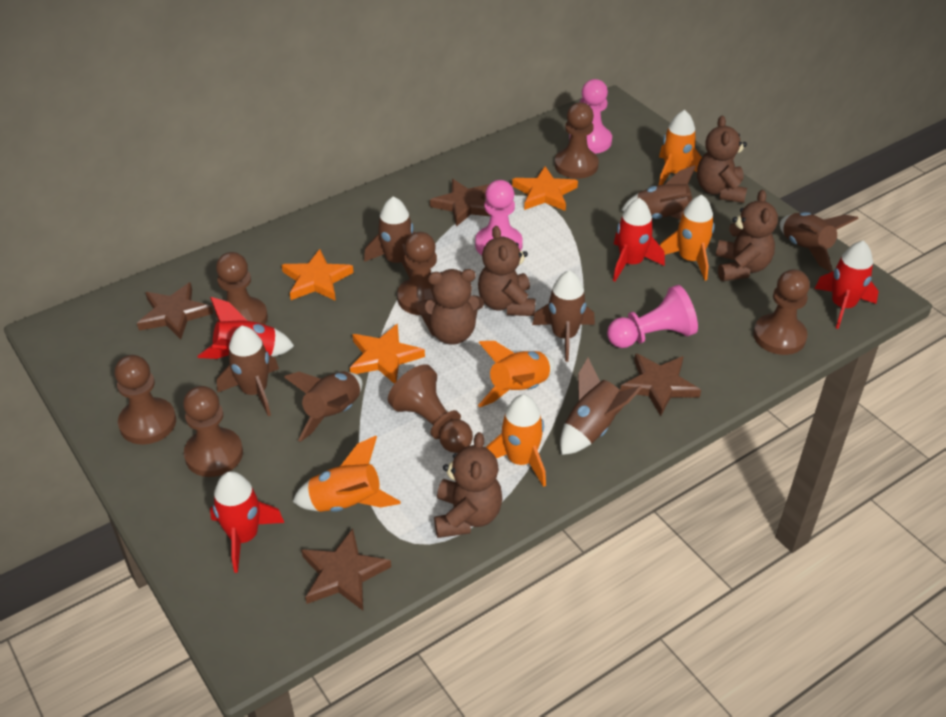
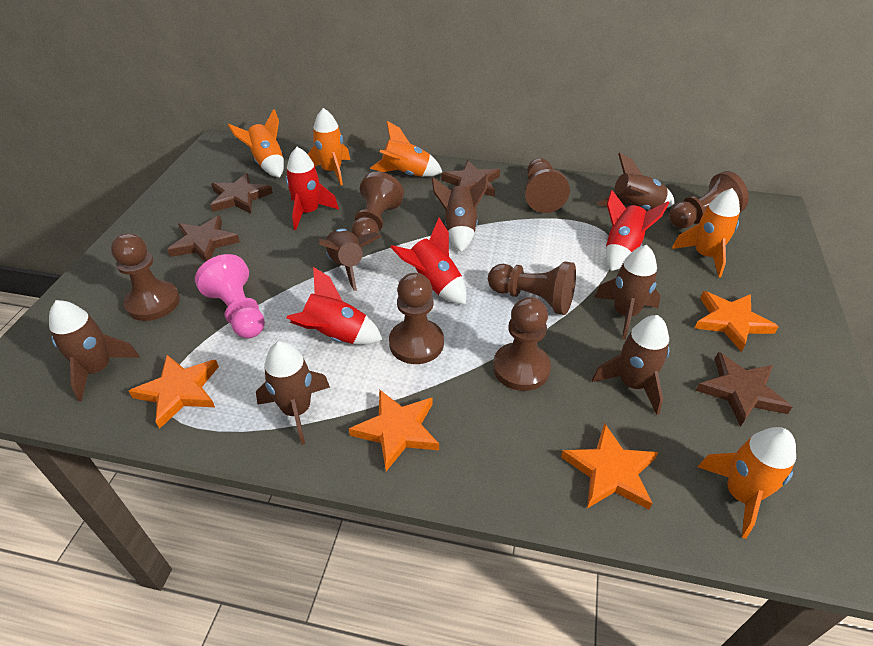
brown teddy bear: 5 -> 0
orange star: 3 -> 4
pink pawn: 3 -> 1

